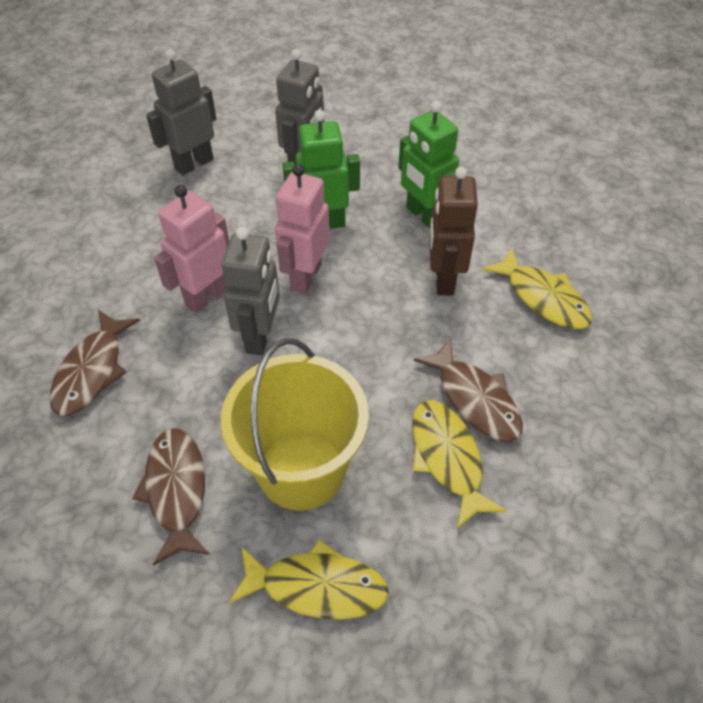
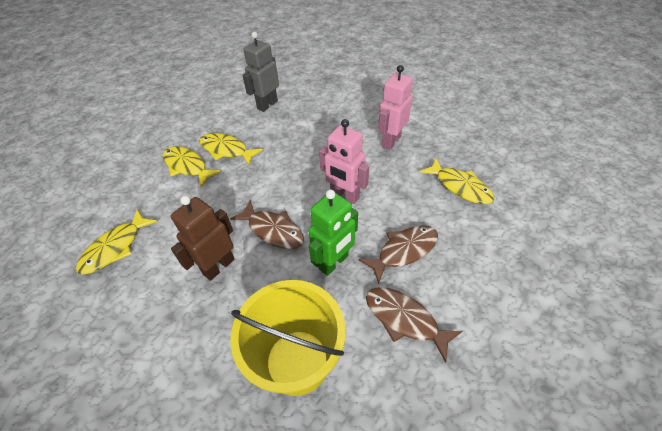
green robot: 2 -> 1
grey robot: 3 -> 1
yellow fish: 3 -> 4

